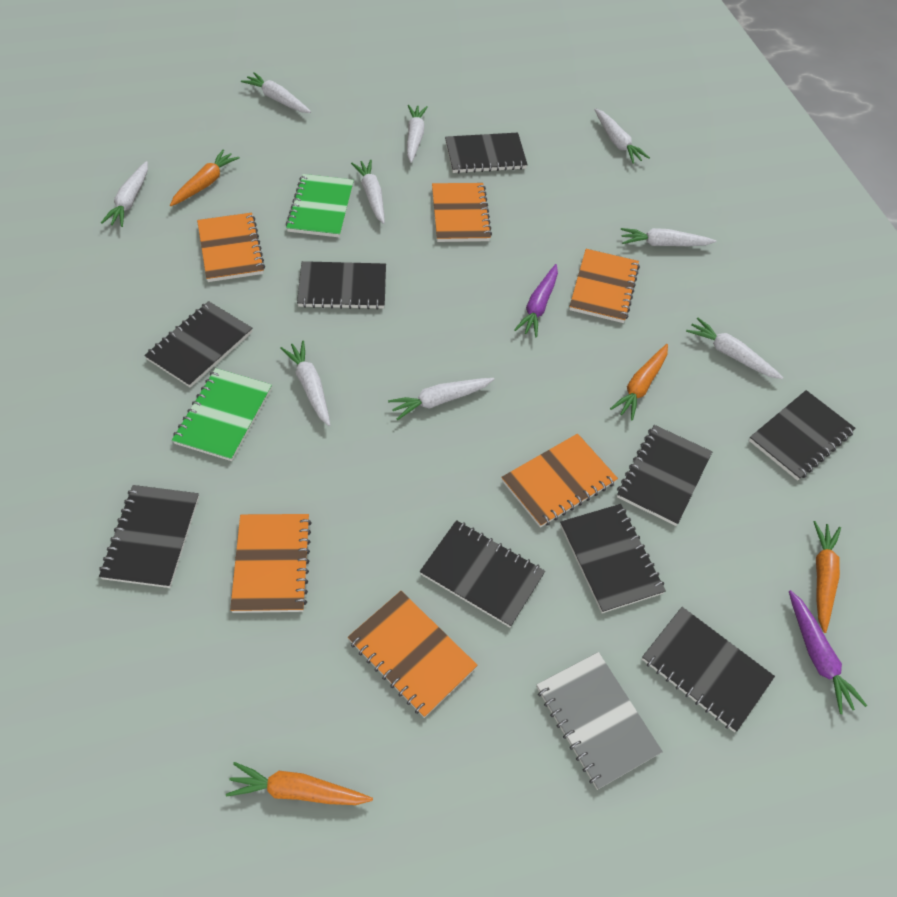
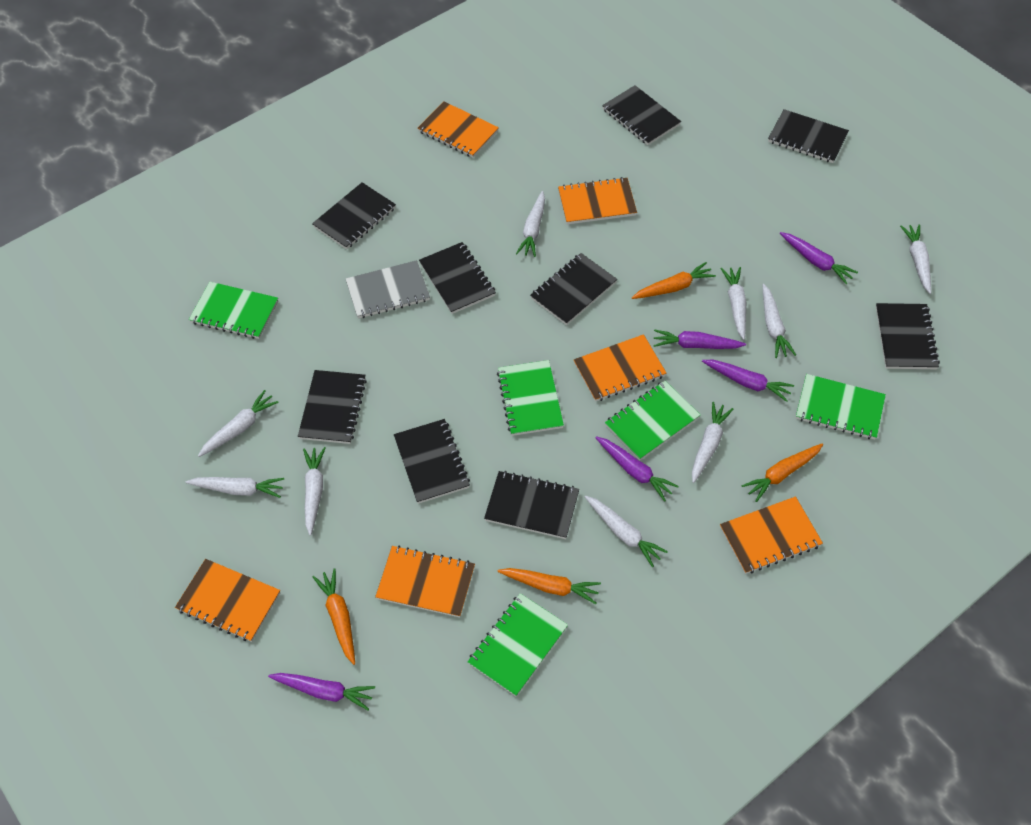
green notebook: 2 -> 5
purple carrot: 2 -> 5

